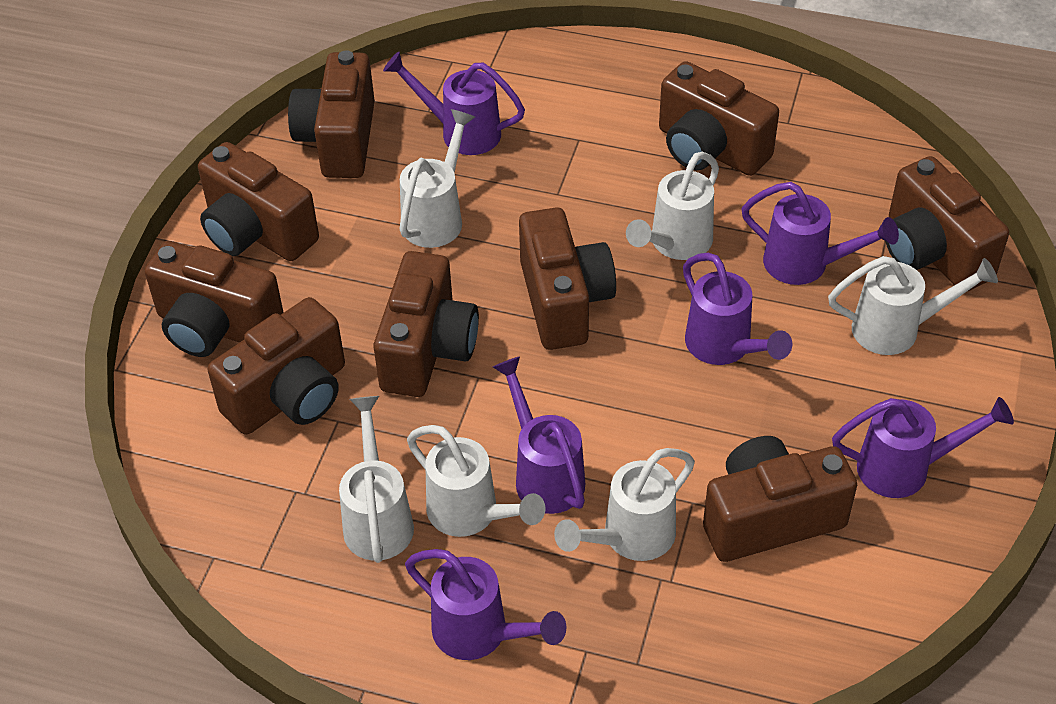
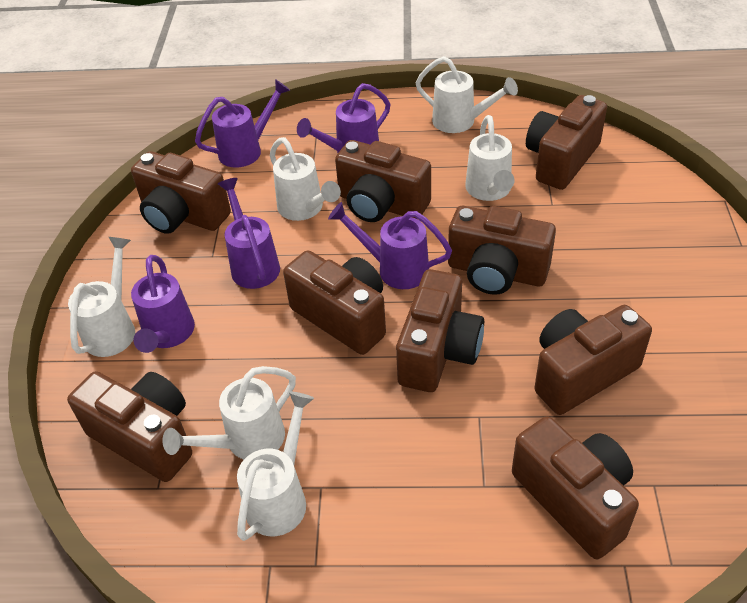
purple watering can: 6 -> 5

